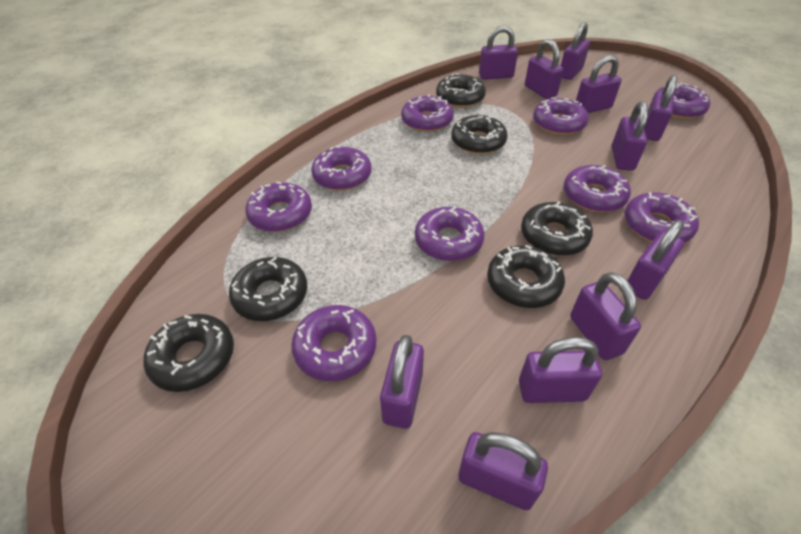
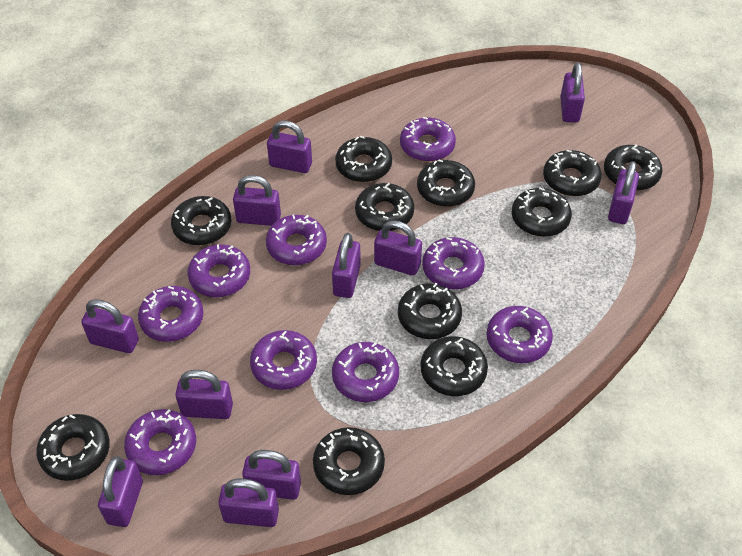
black donut: 6 -> 11

